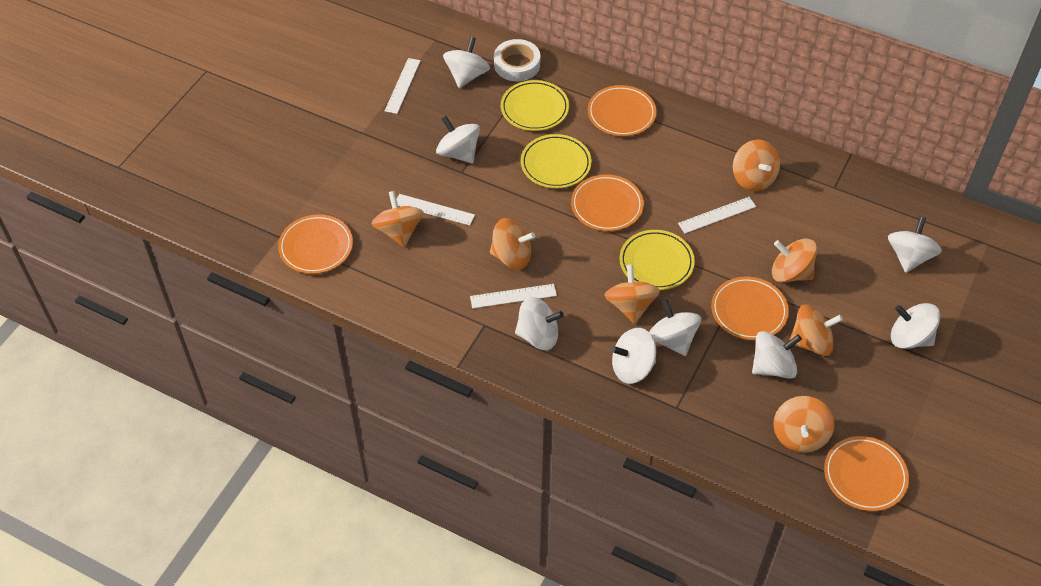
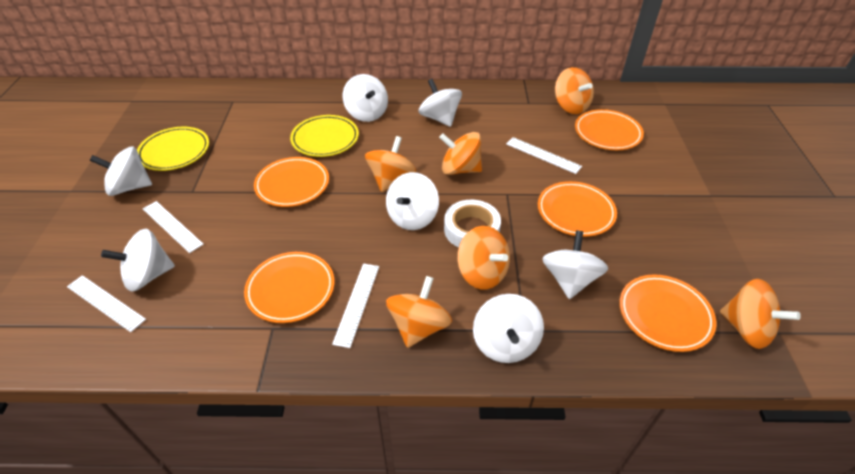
orange spinning top: 7 -> 6
white spinning top: 8 -> 7
yellow plate: 3 -> 2

